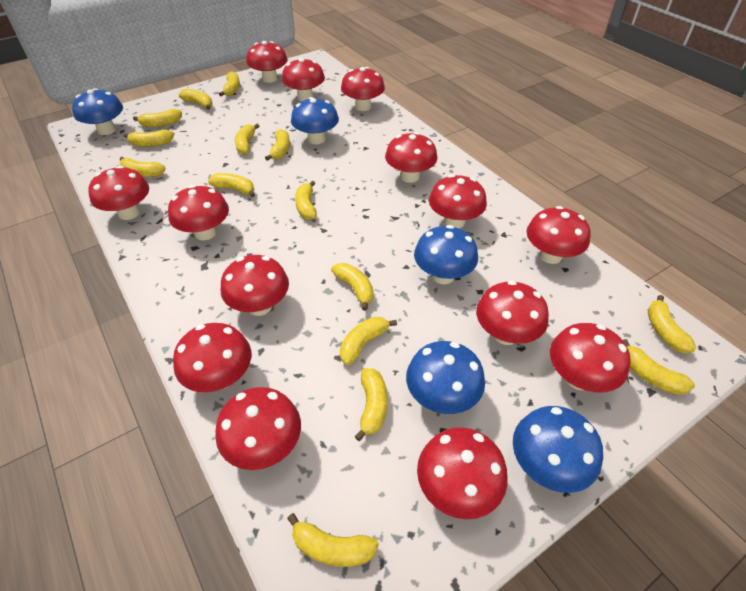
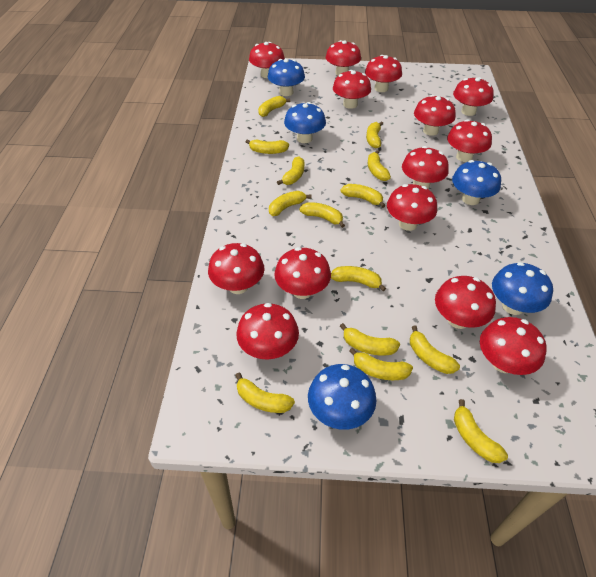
yellow banana: 15 -> 14

